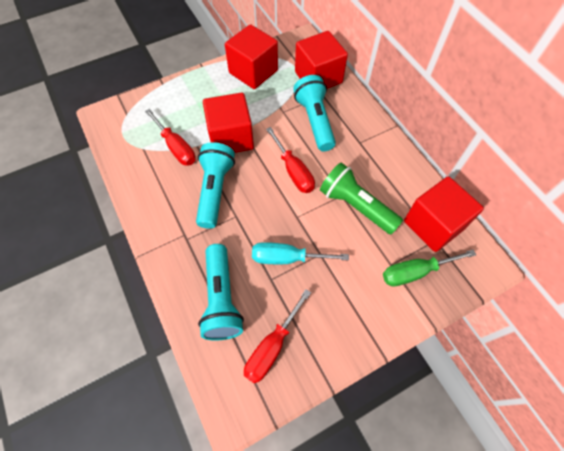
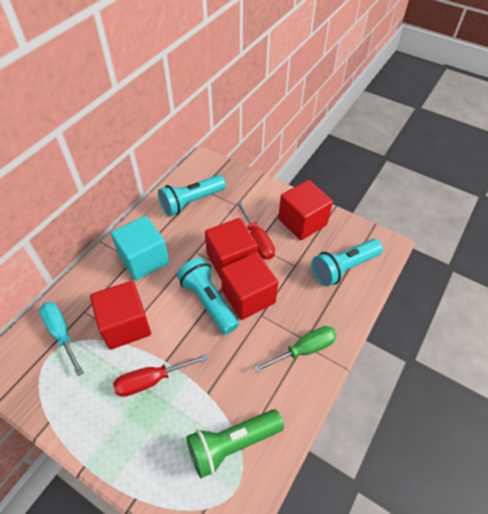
red screwdriver: 3 -> 2
turquoise cube: 0 -> 1

